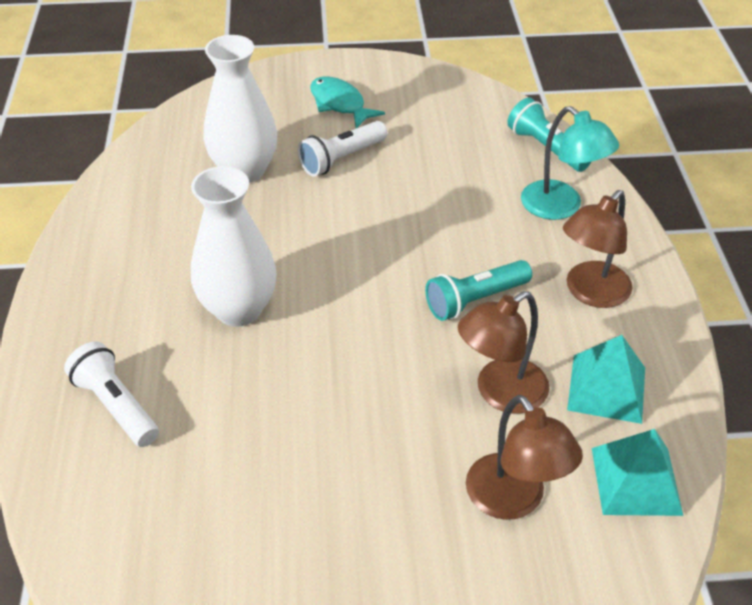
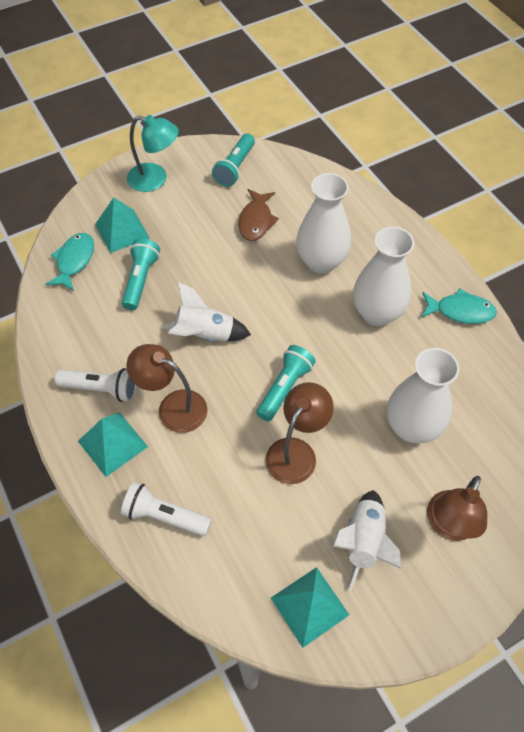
brown fish: 0 -> 1
turquoise fish: 1 -> 2
turquoise flashlight: 2 -> 3
turquoise pyramid: 2 -> 3
white rocket: 0 -> 2
white vase: 2 -> 3

